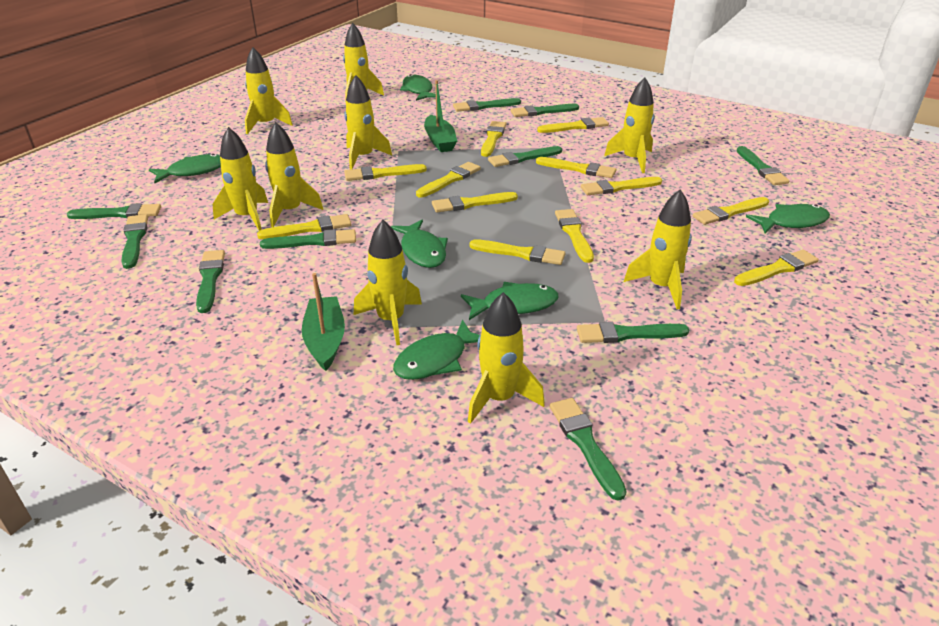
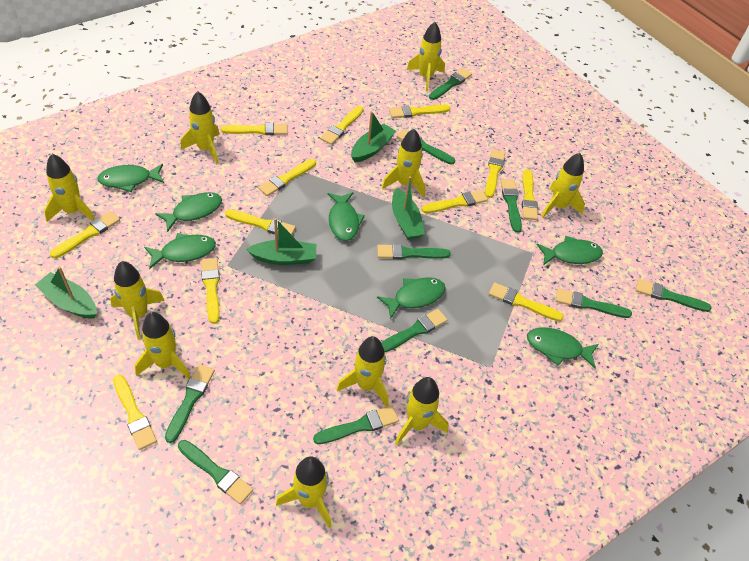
green boat: 2 -> 4
green fish: 6 -> 7
yellow rocket: 9 -> 10

